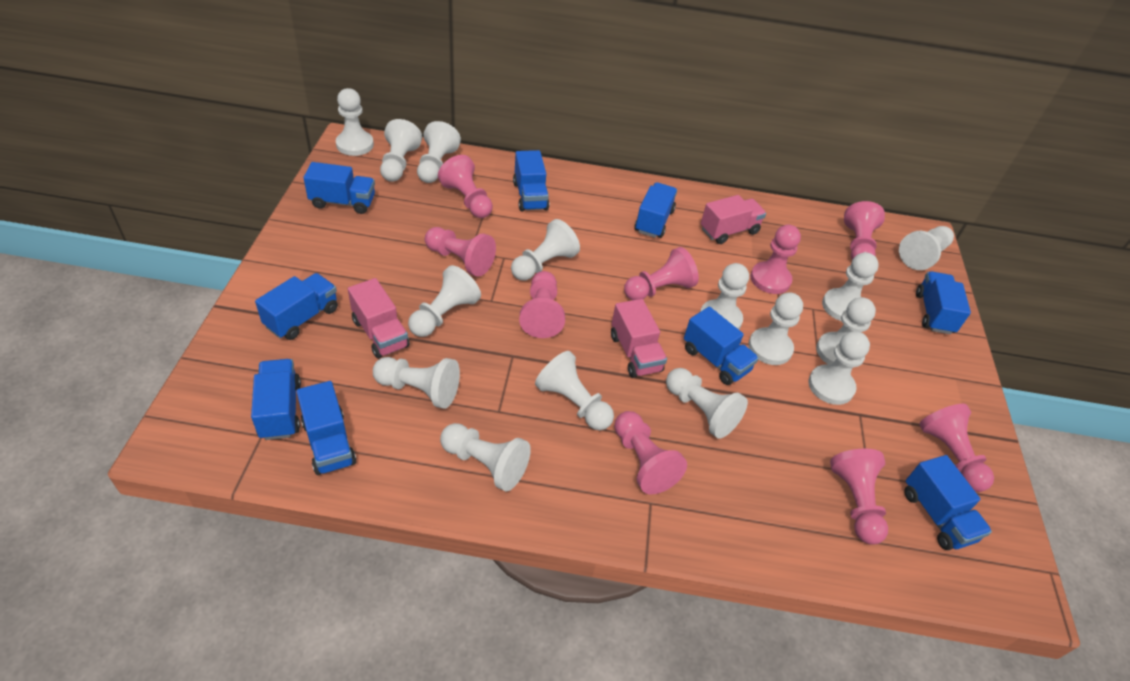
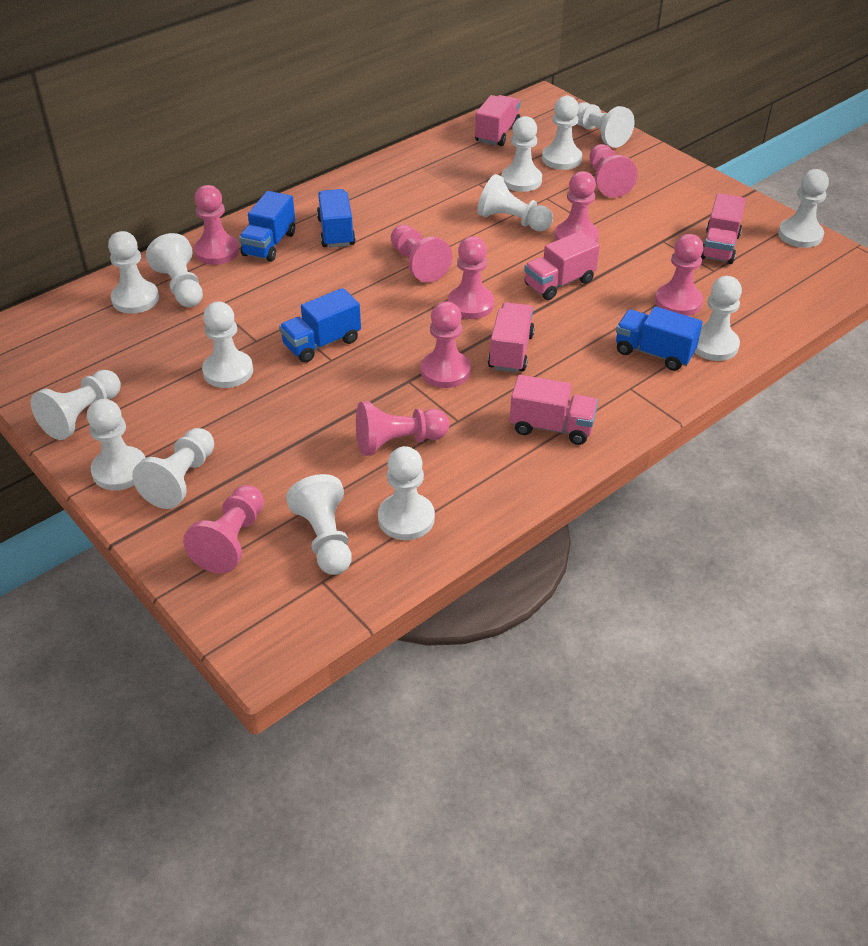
blue truck: 9 -> 4
pink truck: 3 -> 5
white pawn: 15 -> 14

